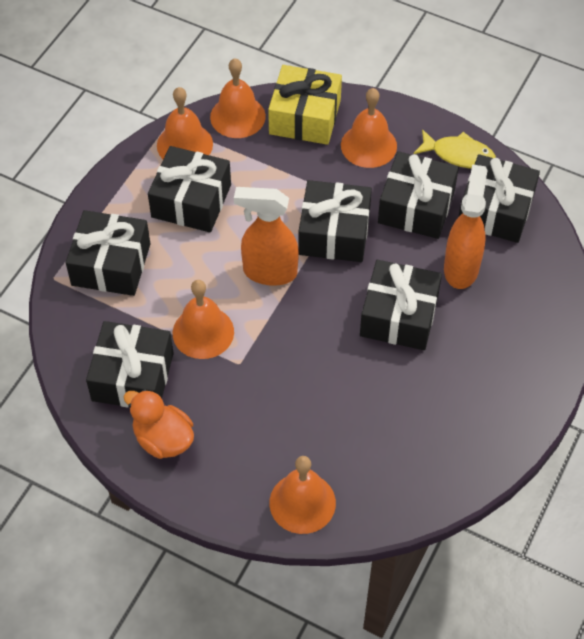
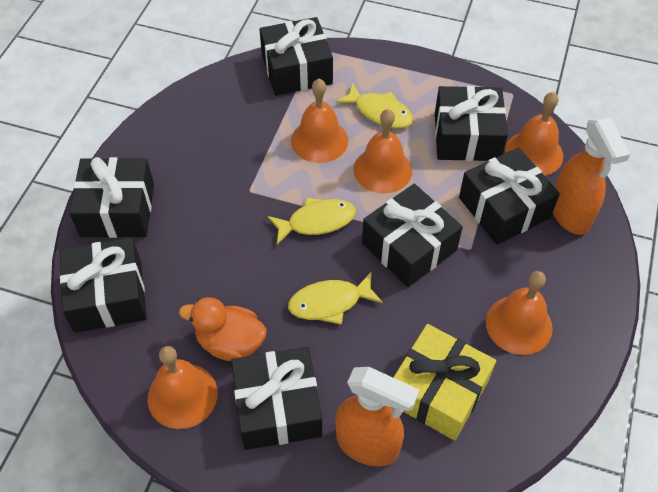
yellow fish: 1 -> 3

